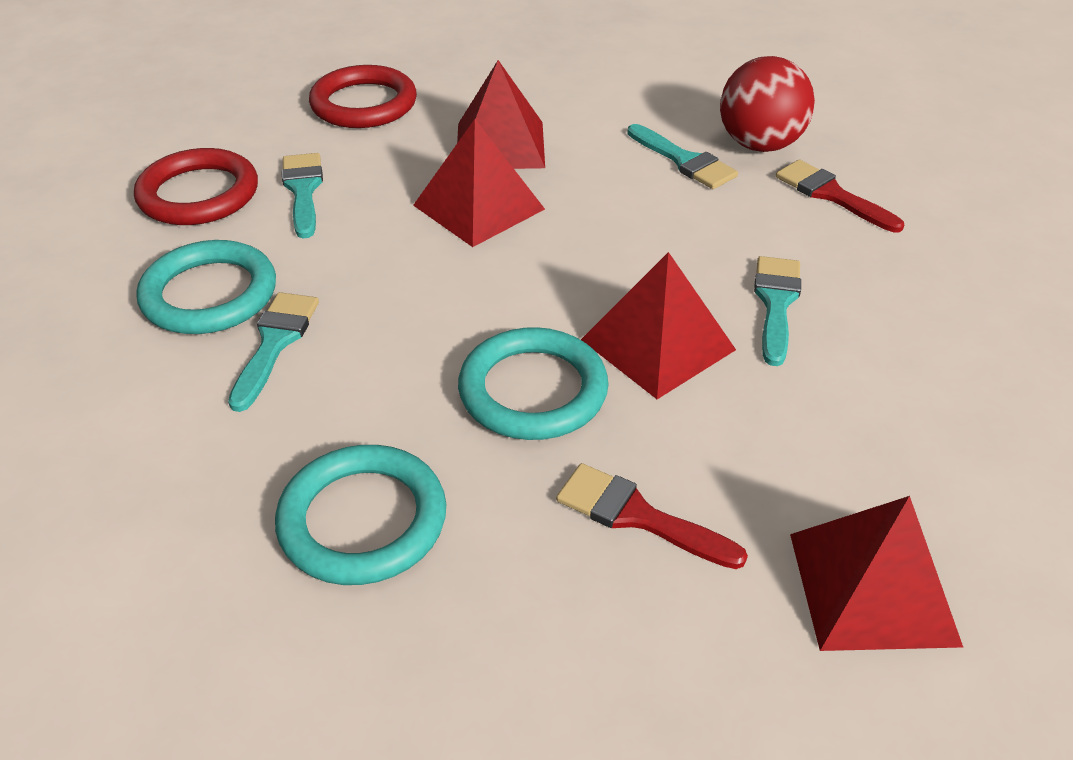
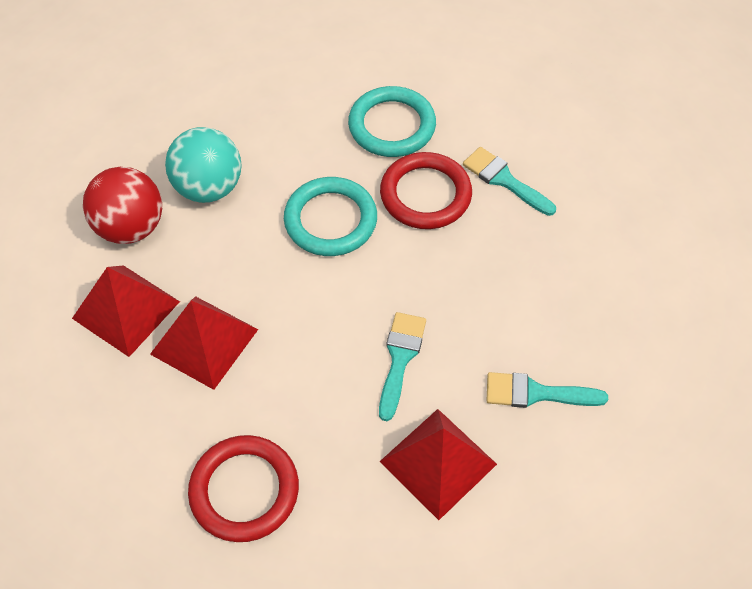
red brush: 2 -> 0
red pyramid: 4 -> 3
turquoise ball: 0 -> 1
turquoise brush: 4 -> 3
turquoise ring: 3 -> 2

